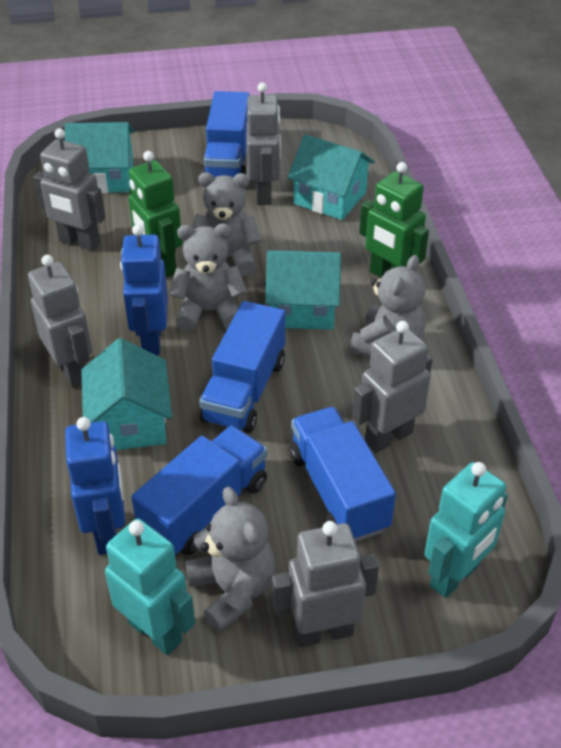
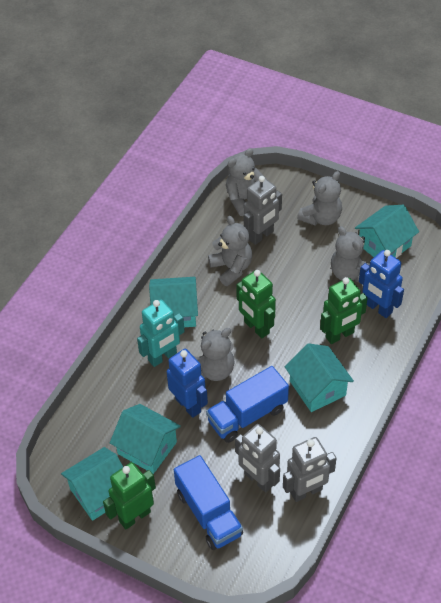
blue truck: 4 -> 2
green robot: 2 -> 3
grey robot: 5 -> 3
grey teddy bear: 4 -> 5
turquoise house: 4 -> 5
turquoise robot: 2 -> 1

